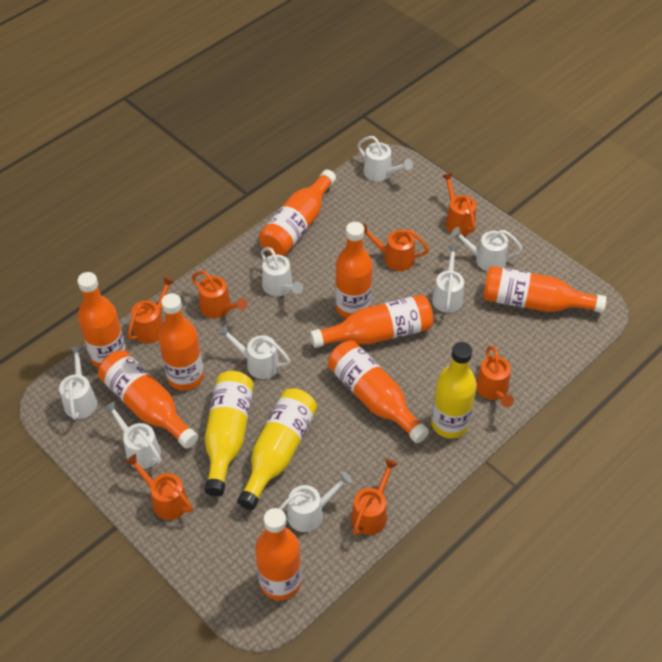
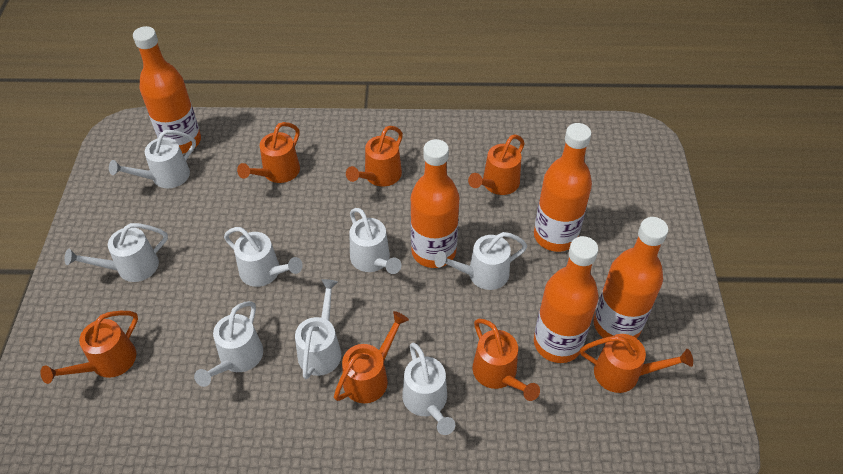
orange bottle: 9 -> 5
yellow bottle: 3 -> 0

